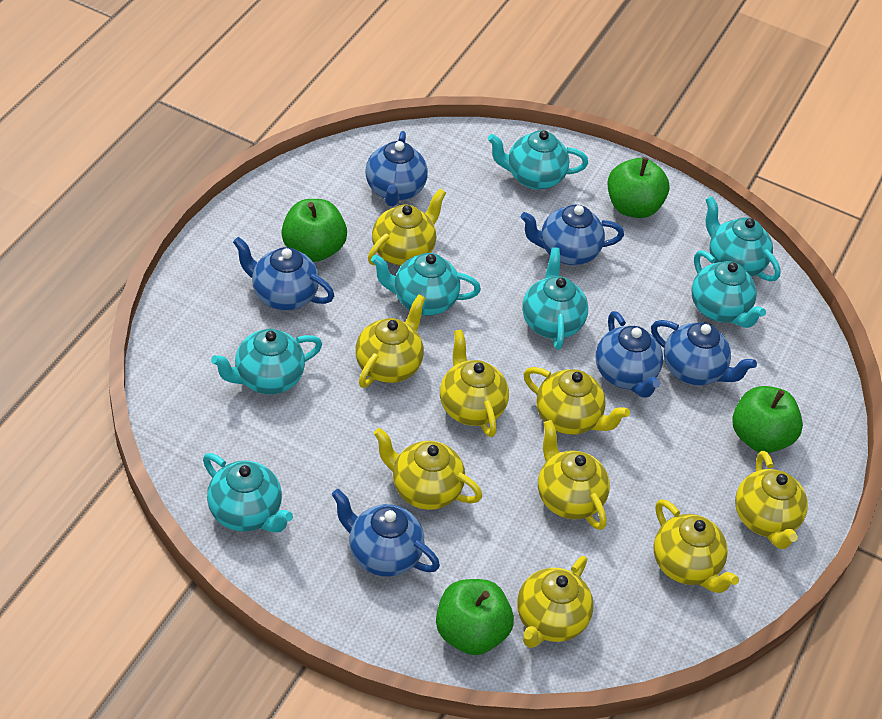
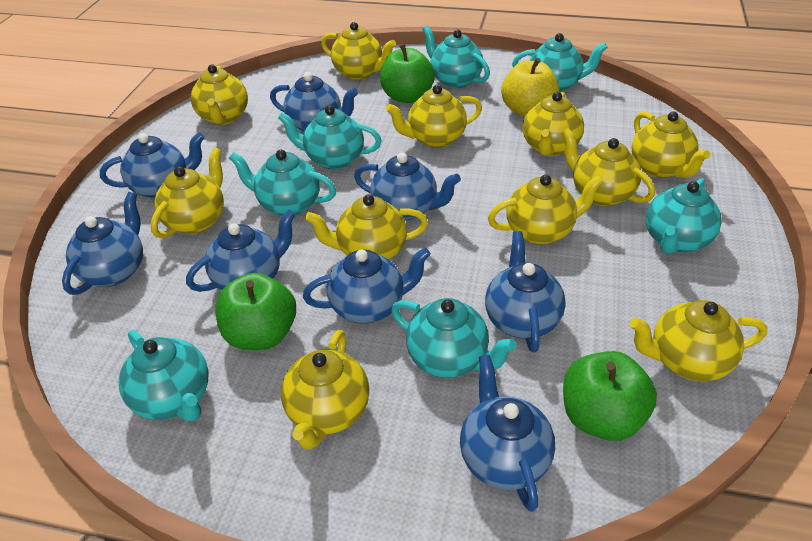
blue teapot: 6 -> 8
green apple: 4 -> 3
yellow apple: 0 -> 1
yellow teapot: 9 -> 11

